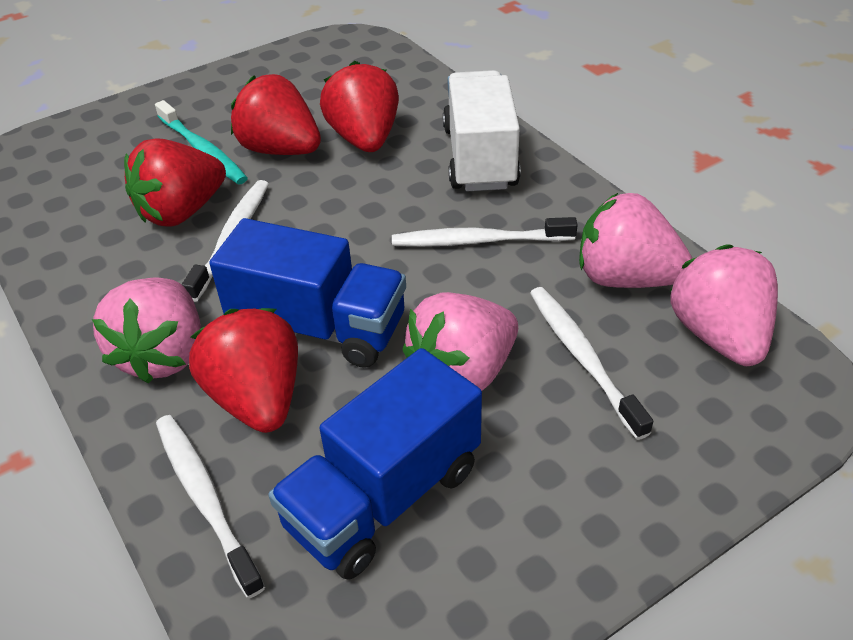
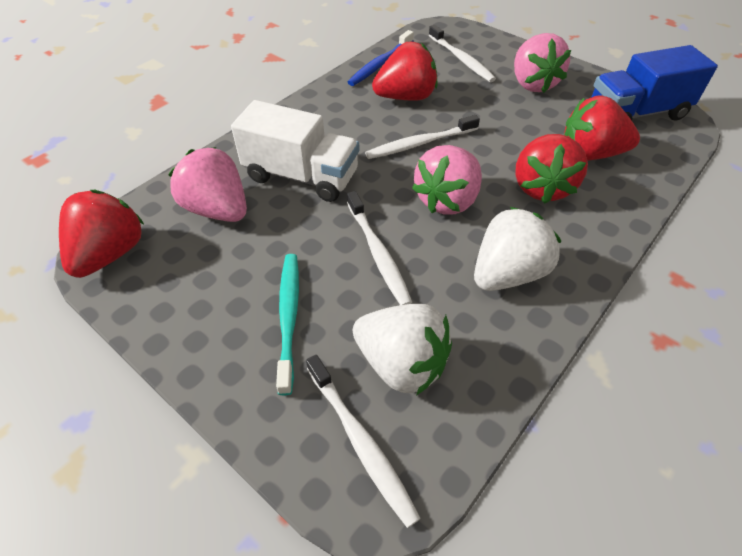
blue toothbrush: 0 -> 1
blue truck: 2 -> 1
pink strawberry: 4 -> 3
white strawberry: 0 -> 2

